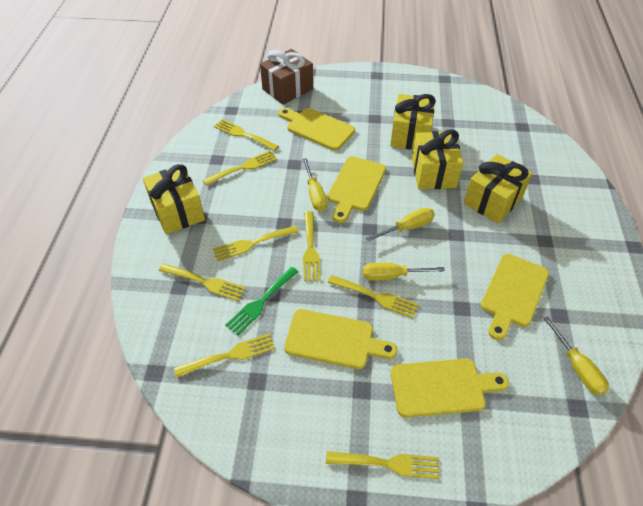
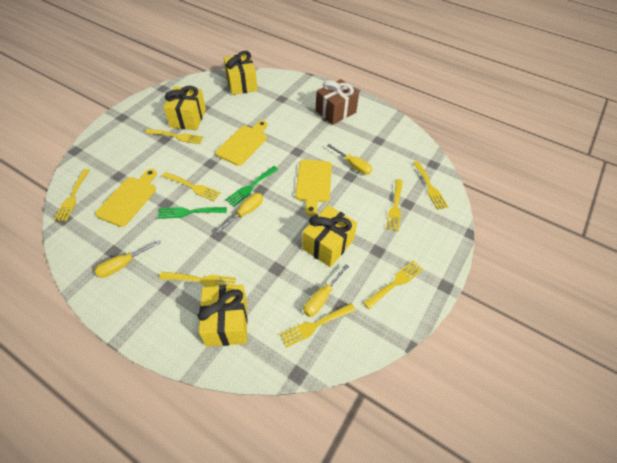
green fork: 1 -> 2
yellow cutting board: 5 -> 3

